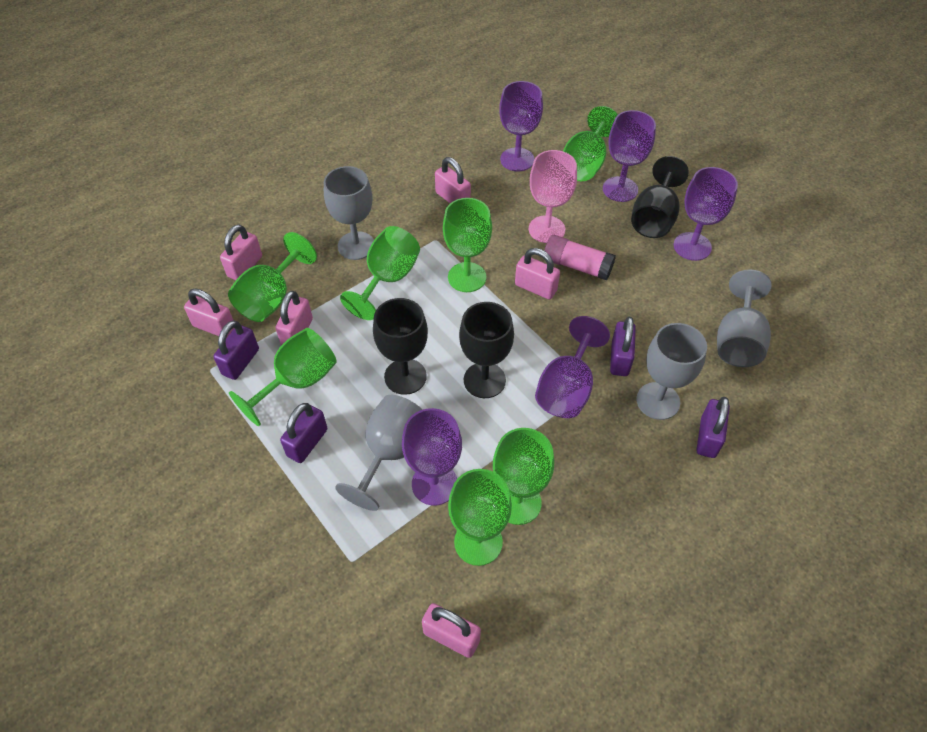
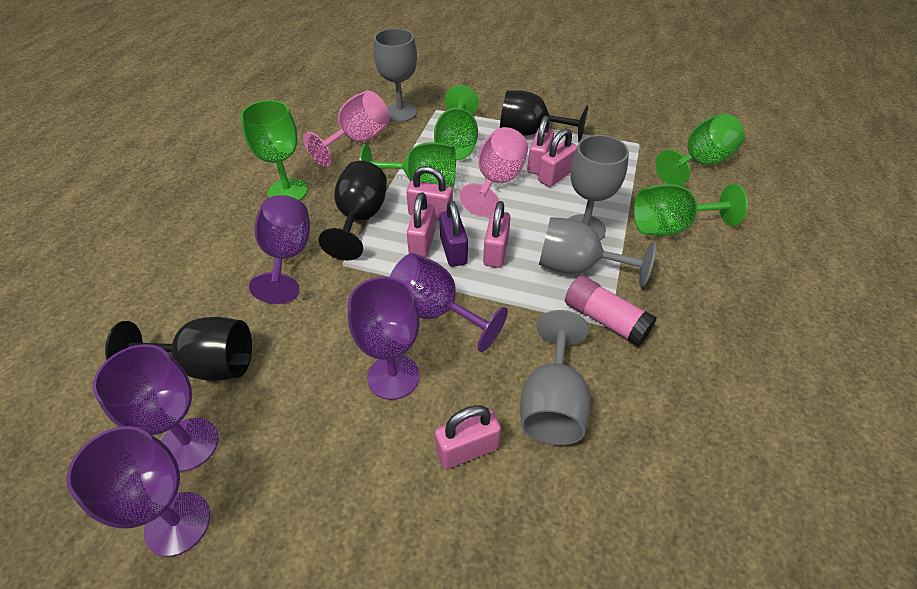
green goblet: 7 -> 5
pink goblet: 1 -> 2
purple padlock: 4 -> 1

